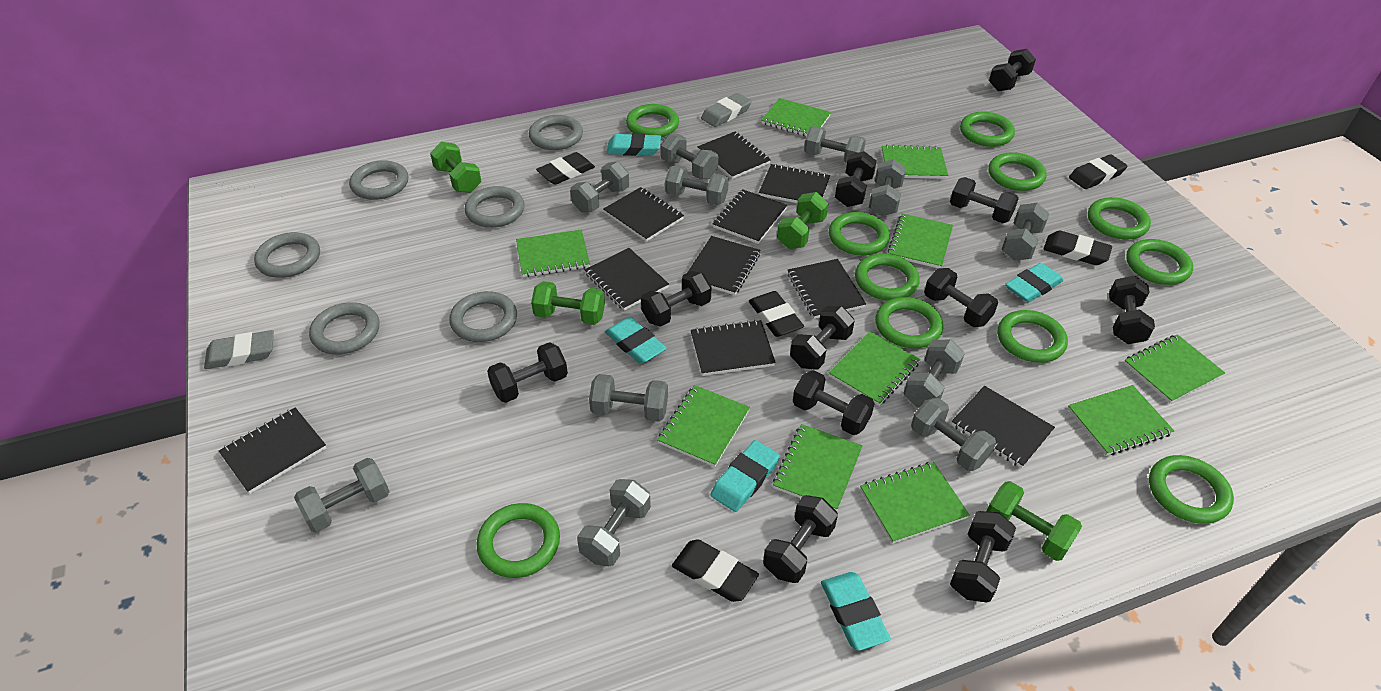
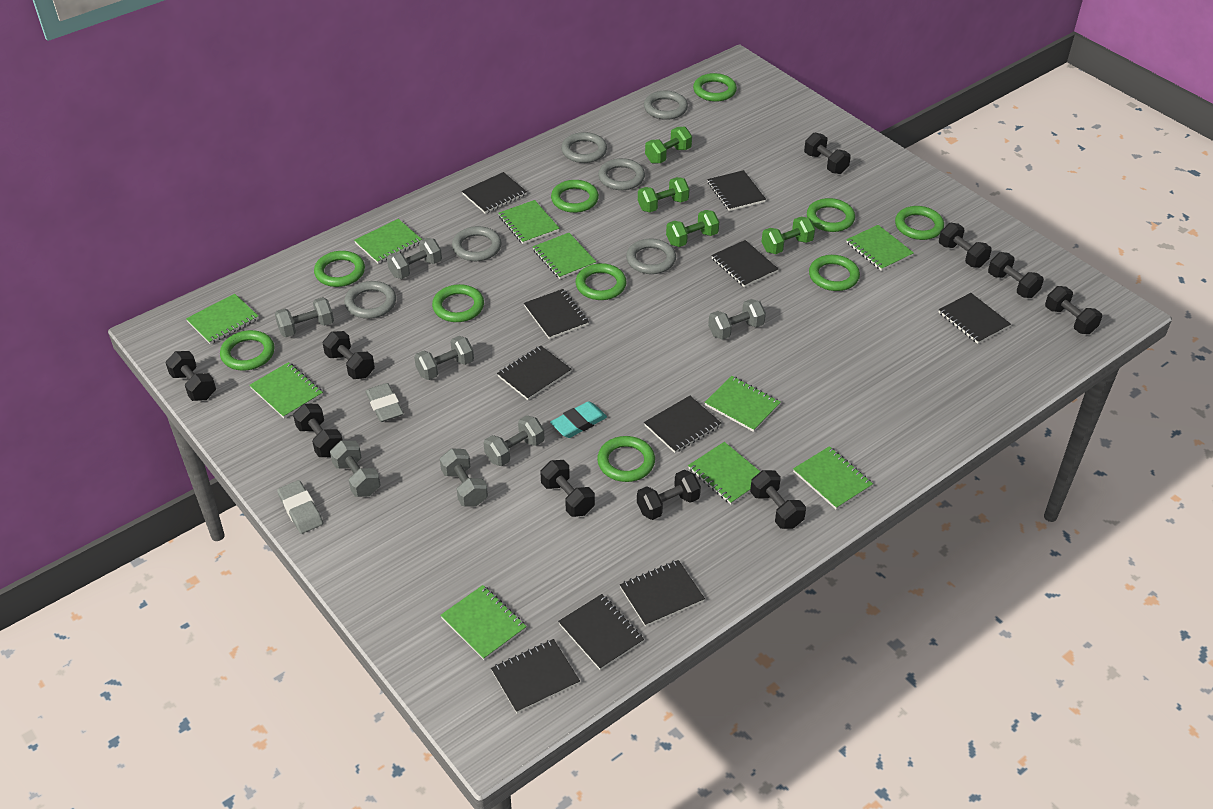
black dumbbell: 11 -> 10
black eraser: 5 -> 0
green ring: 11 -> 10
grey dumbbell: 11 -> 7
turquoise eraser: 5 -> 1

